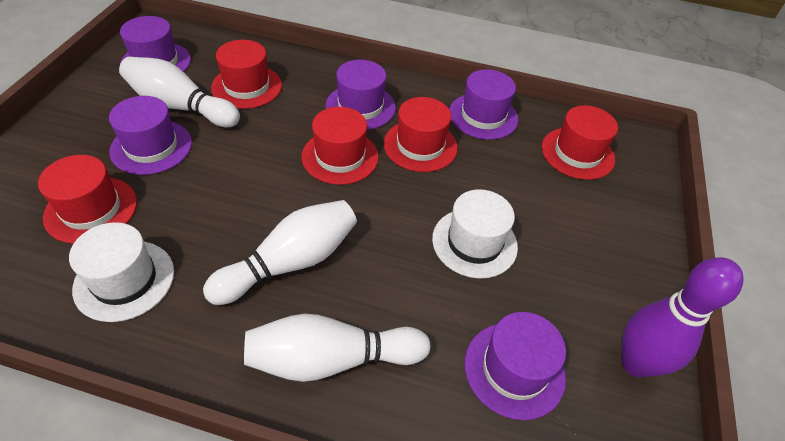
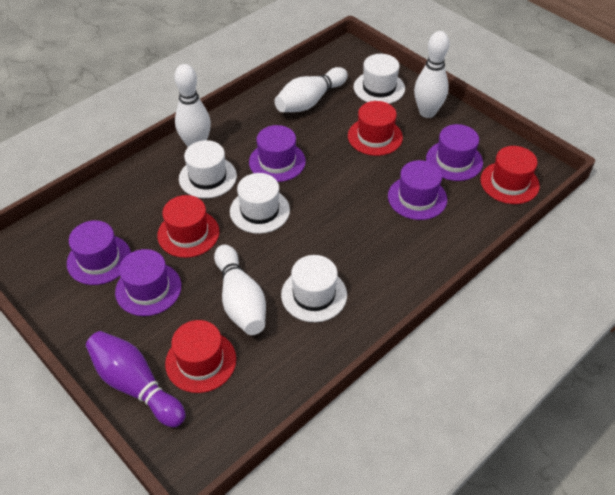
red hat: 5 -> 4
white bowling pin: 3 -> 4
white hat: 2 -> 4

